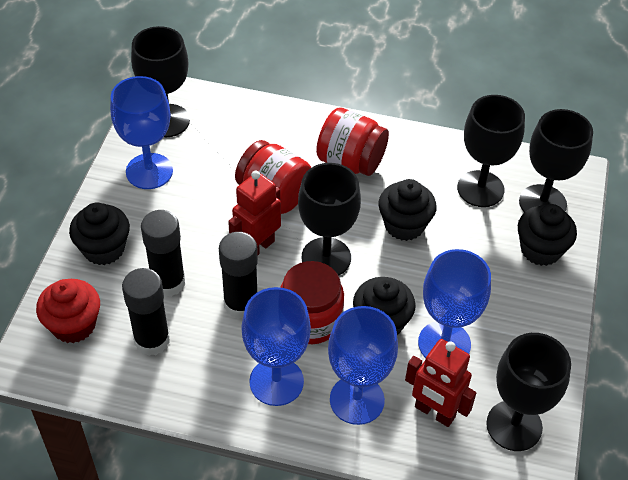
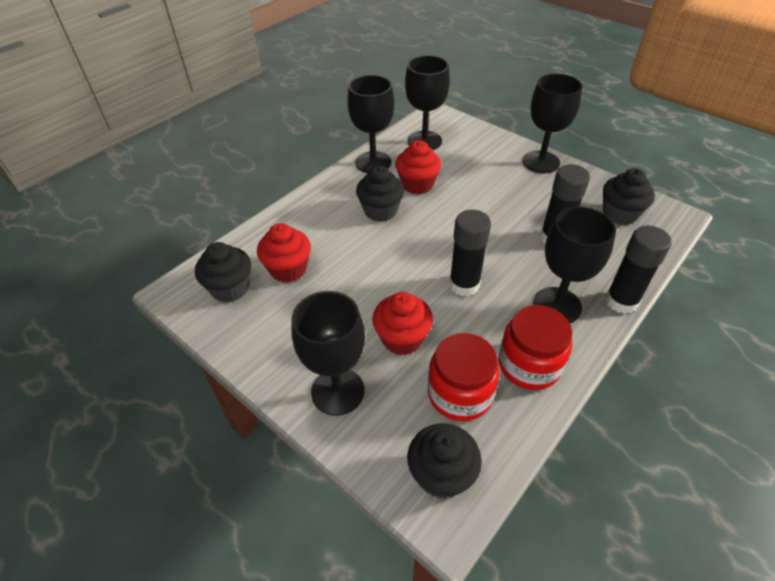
blue goblet: 4 -> 0
red cupcake: 1 -> 3
red jar: 3 -> 2
red robot: 2 -> 0

